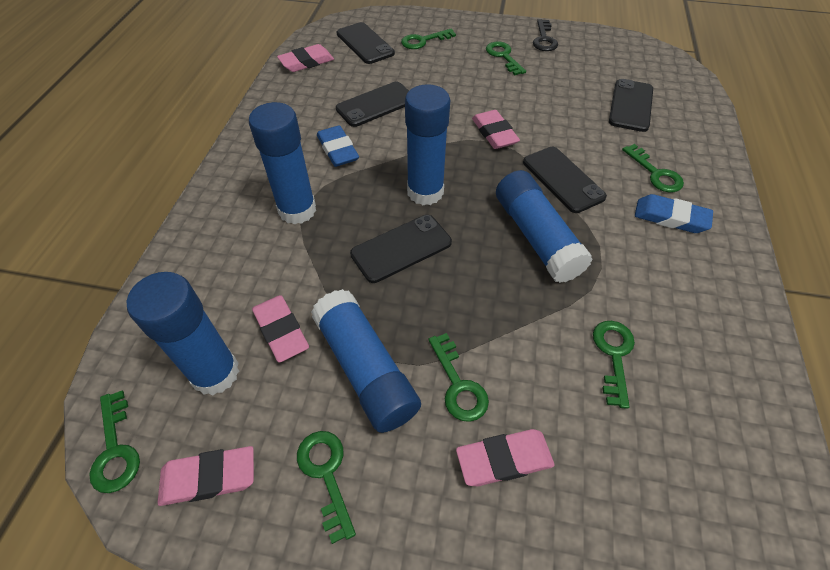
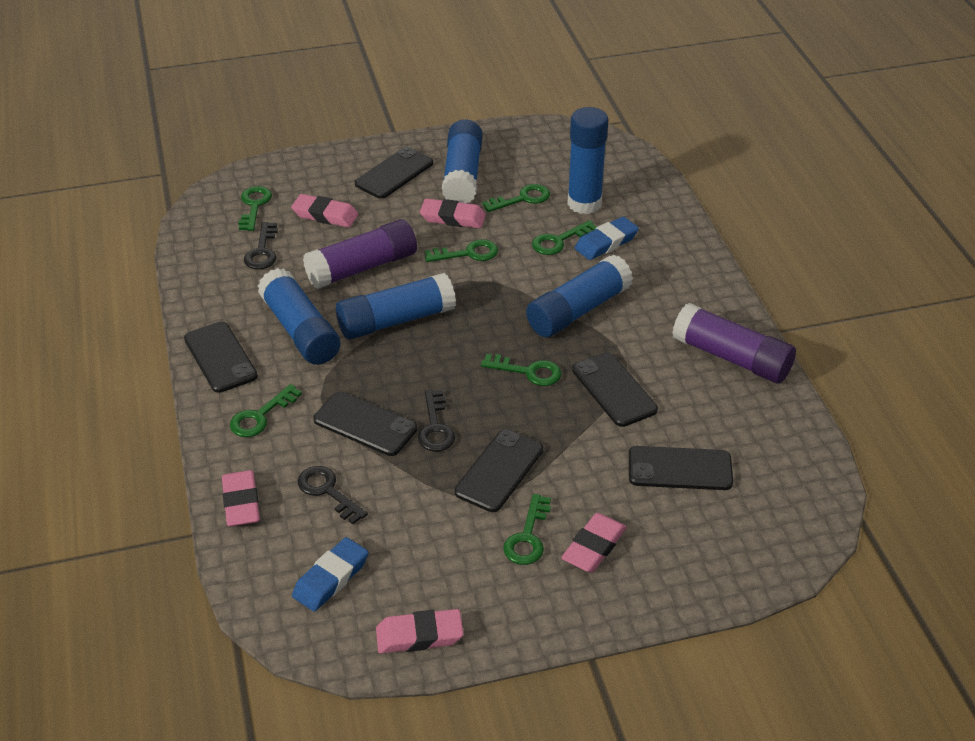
black key: 1 -> 3
black phone: 5 -> 6
purple glue stick: 0 -> 2

